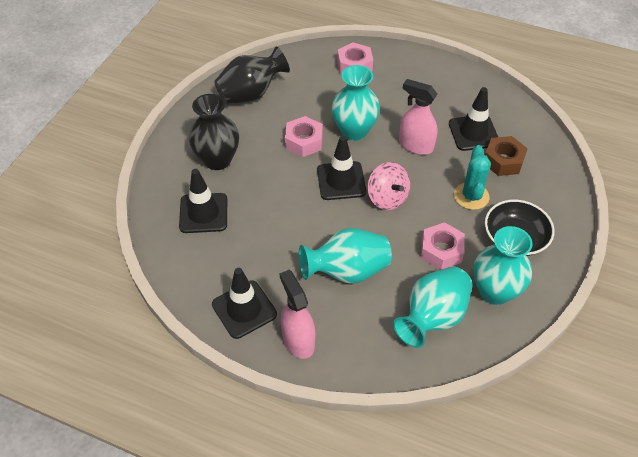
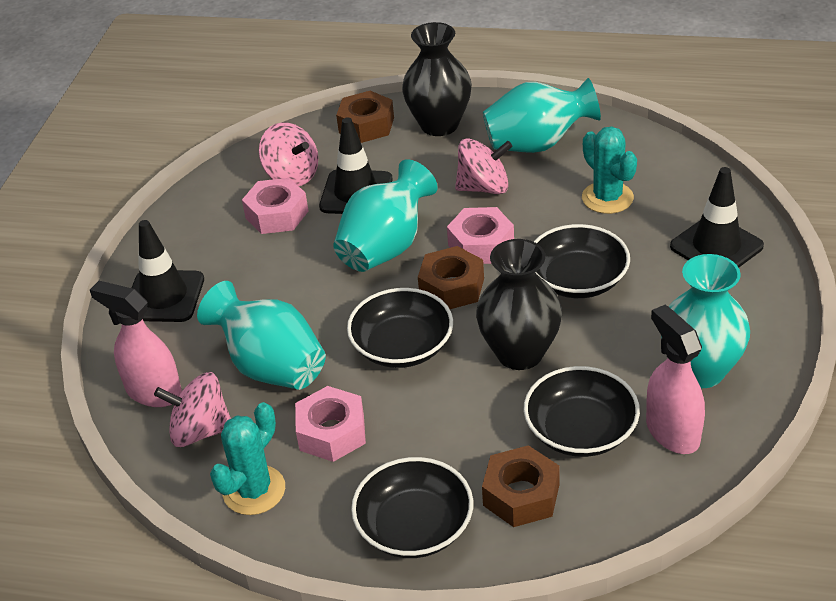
black bowl: 1 -> 4
black traffic cone: 4 -> 3
brown nut: 1 -> 3
pink spinning top: 1 -> 3
turquoise cactus: 1 -> 2

